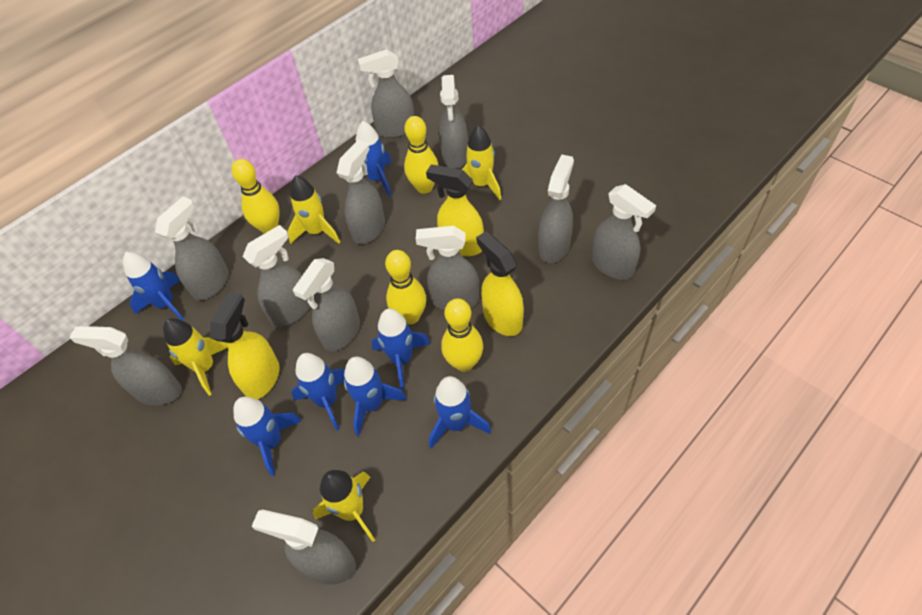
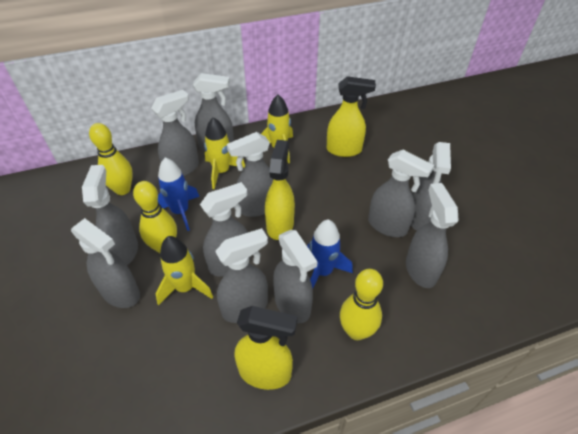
blue rocket: 7 -> 2
yellow bowling pin: 4 -> 3
yellow rocket: 4 -> 3

